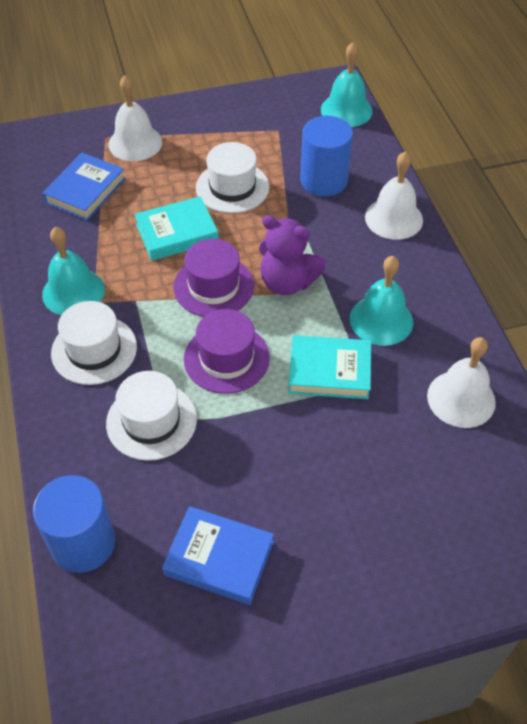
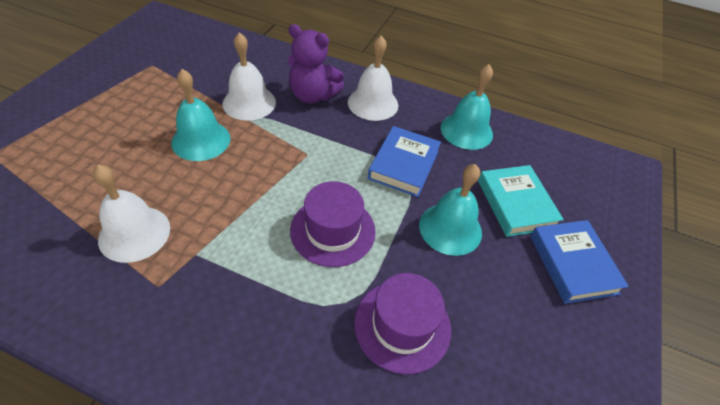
blue cylinder: 2 -> 0
turquoise book: 2 -> 1
white hat: 3 -> 0

